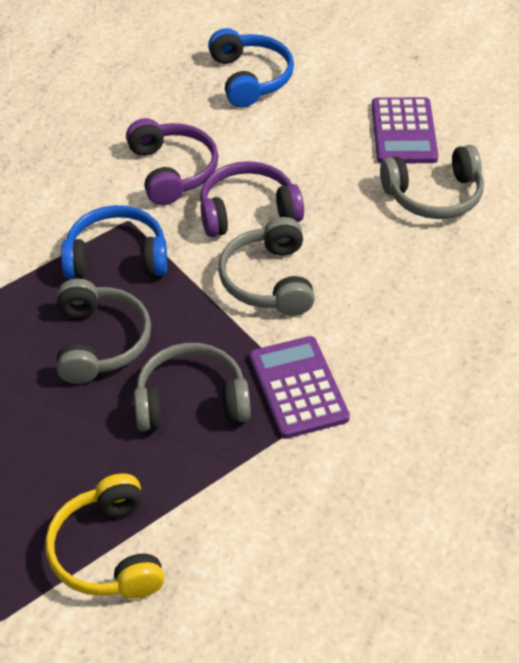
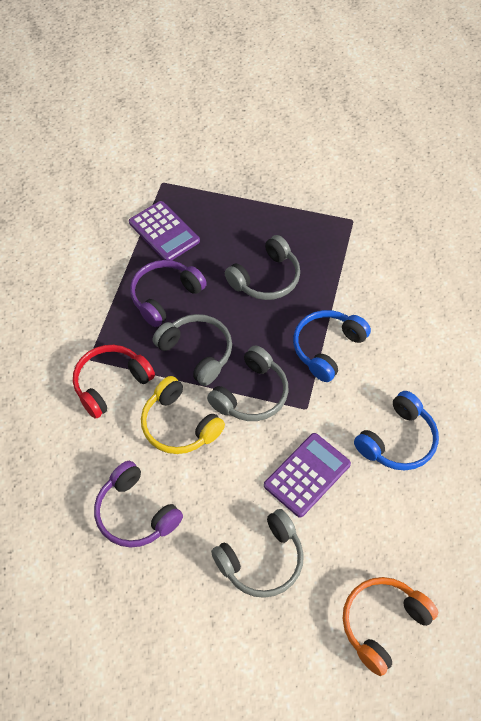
orange headphones: 0 -> 1
red headphones: 0 -> 1

